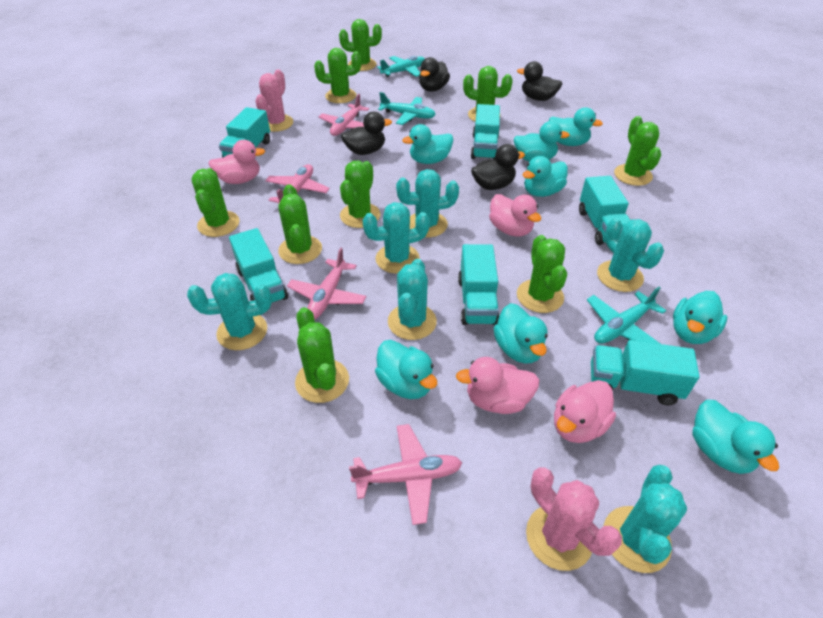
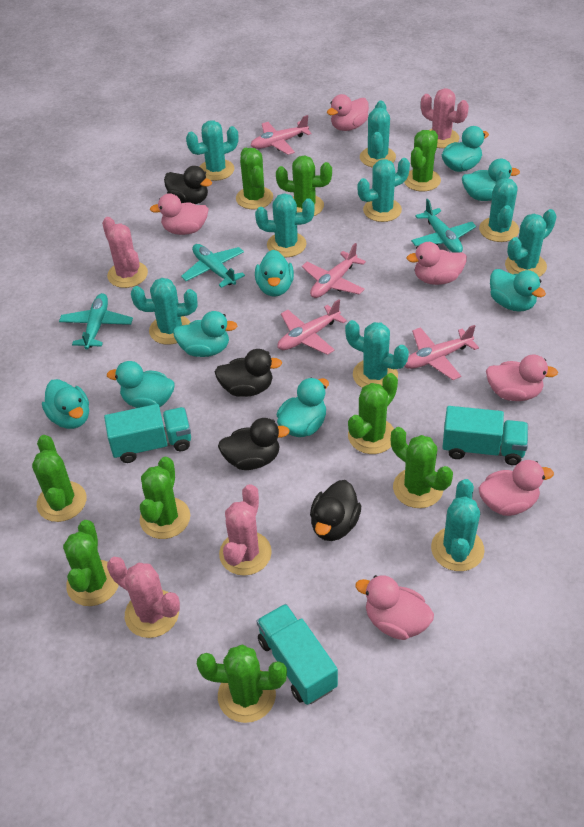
pink cactus: 2 -> 4
pink duck: 4 -> 6
turquoise cactus: 6 -> 9
turquoise truck: 6 -> 3

